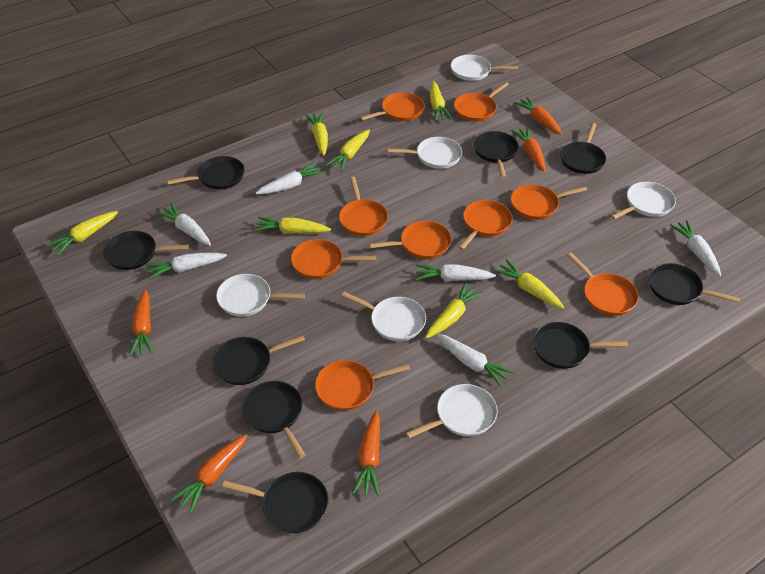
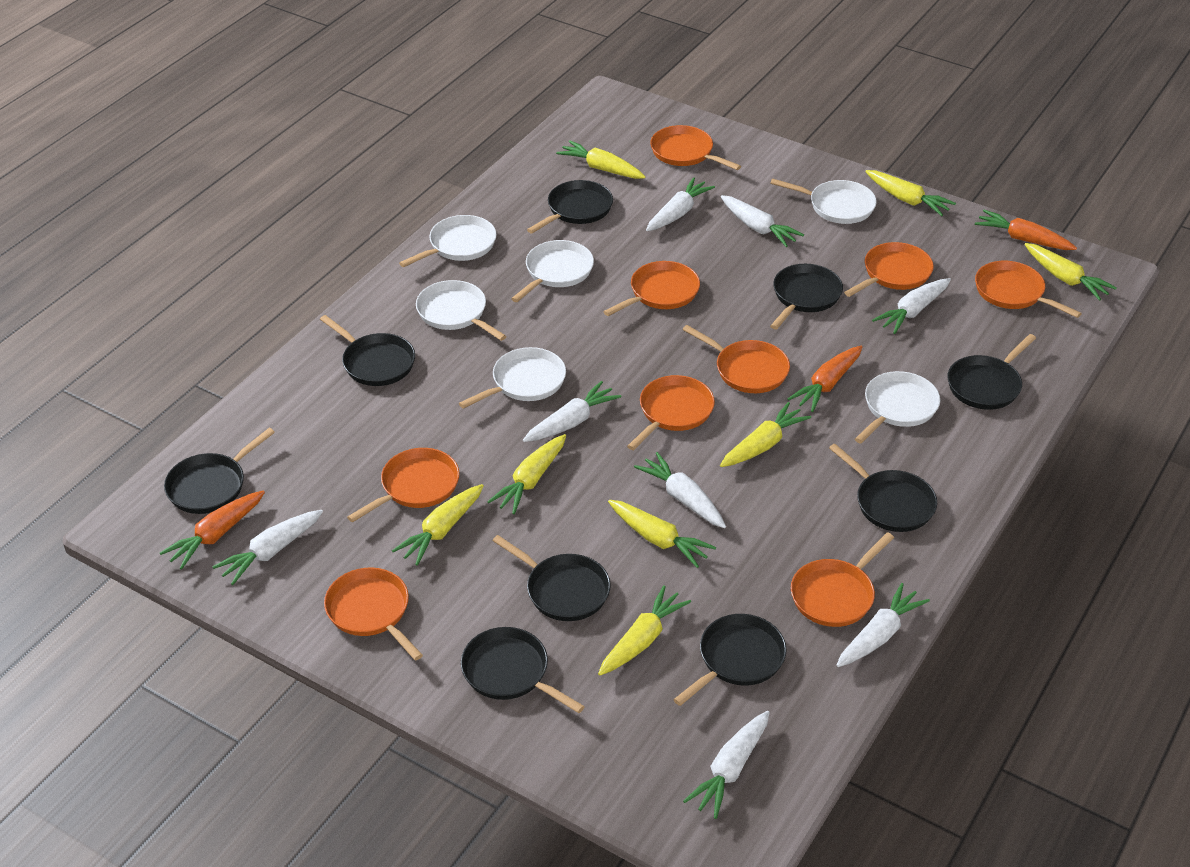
orange carrot: 5 -> 3
white carrot: 6 -> 8
yellow carrot: 7 -> 8

